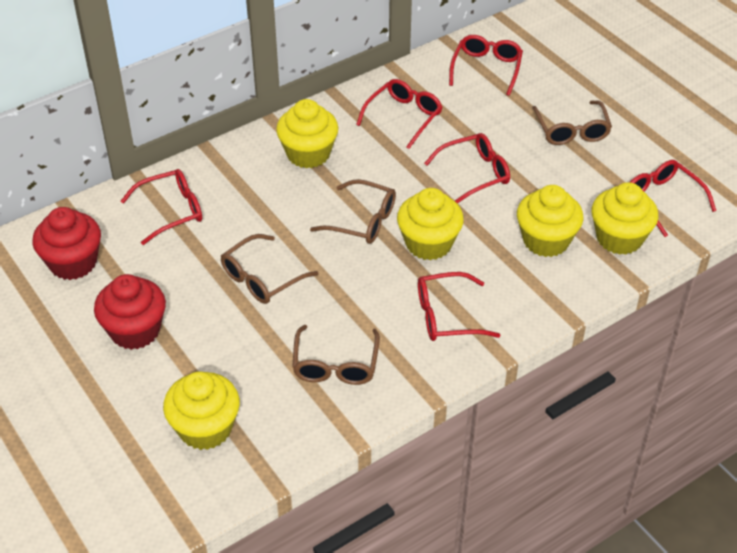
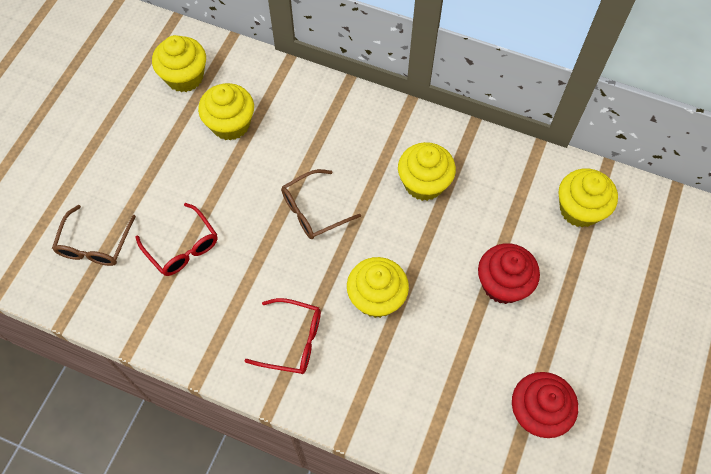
brown glasses: 4 -> 2
red glasses: 6 -> 2

